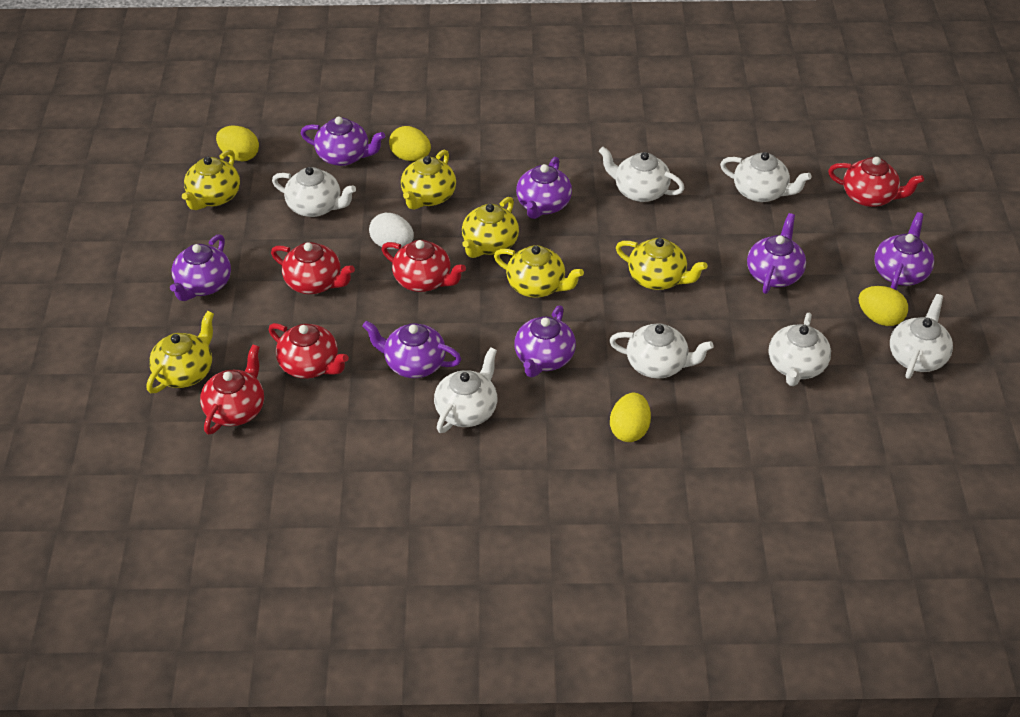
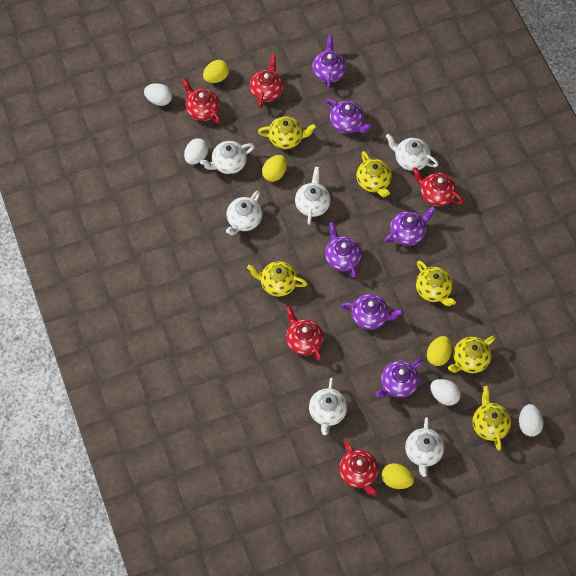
purple teapot: 7 -> 6
white egg: 1 -> 4
white teapot: 7 -> 6

